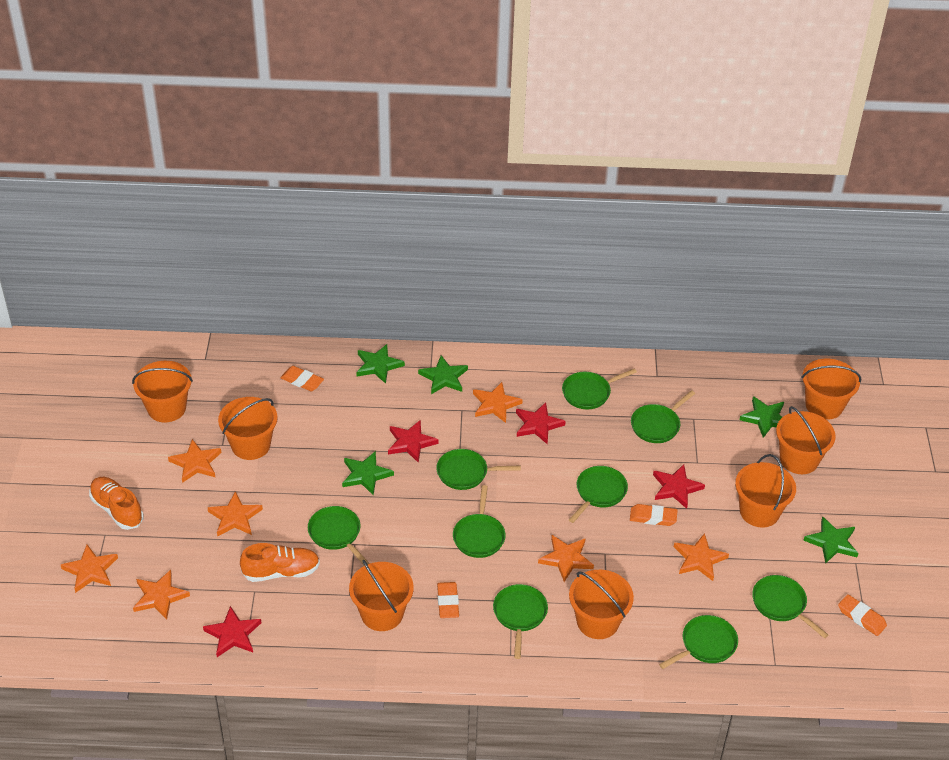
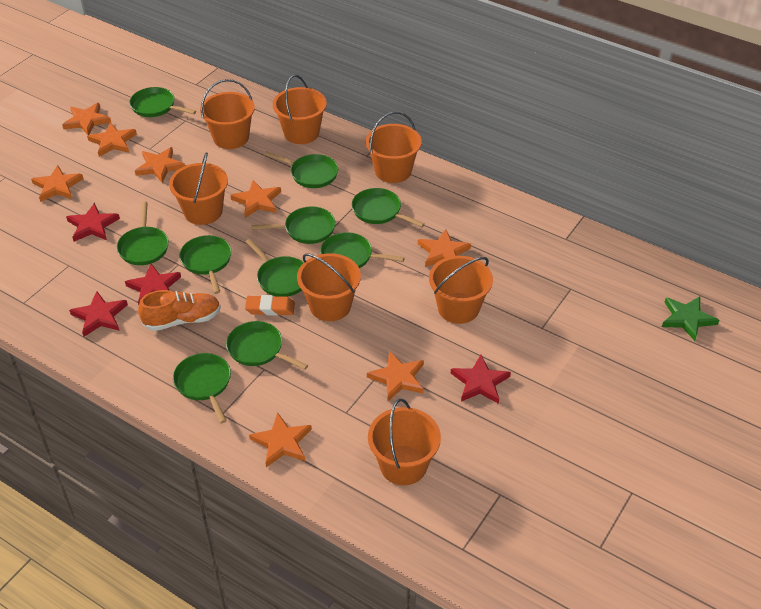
green pan: 9 -> 10
green star: 5 -> 1
orange eraser: 4 -> 1
orange shoe: 2 -> 1
orange star: 7 -> 8

